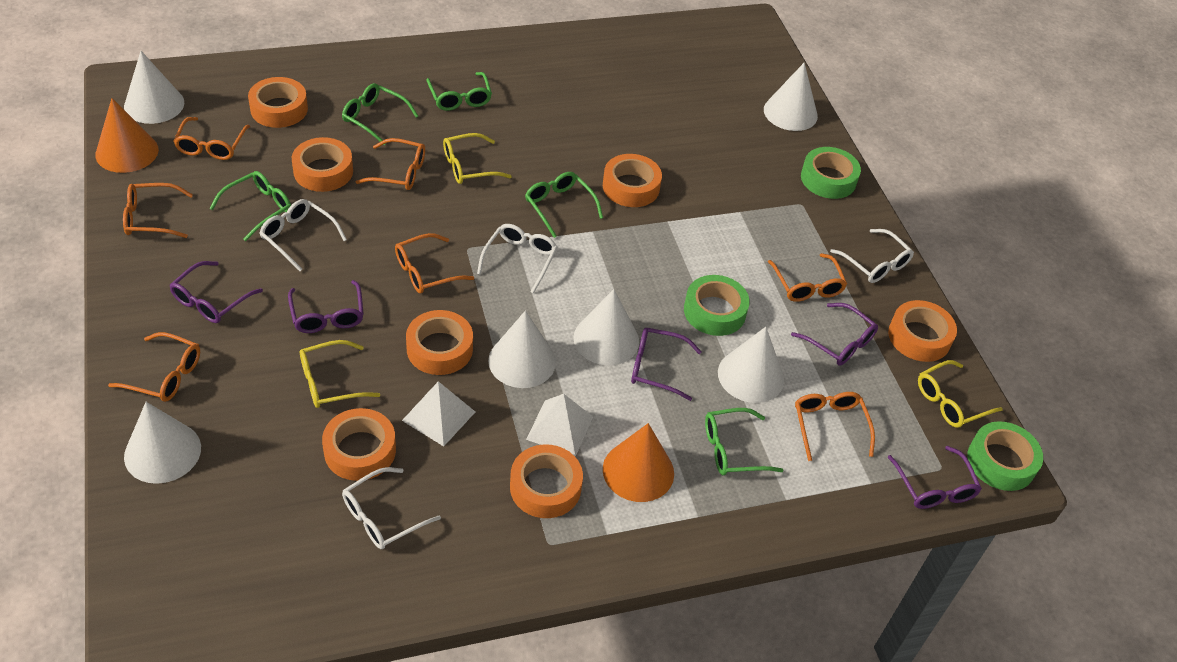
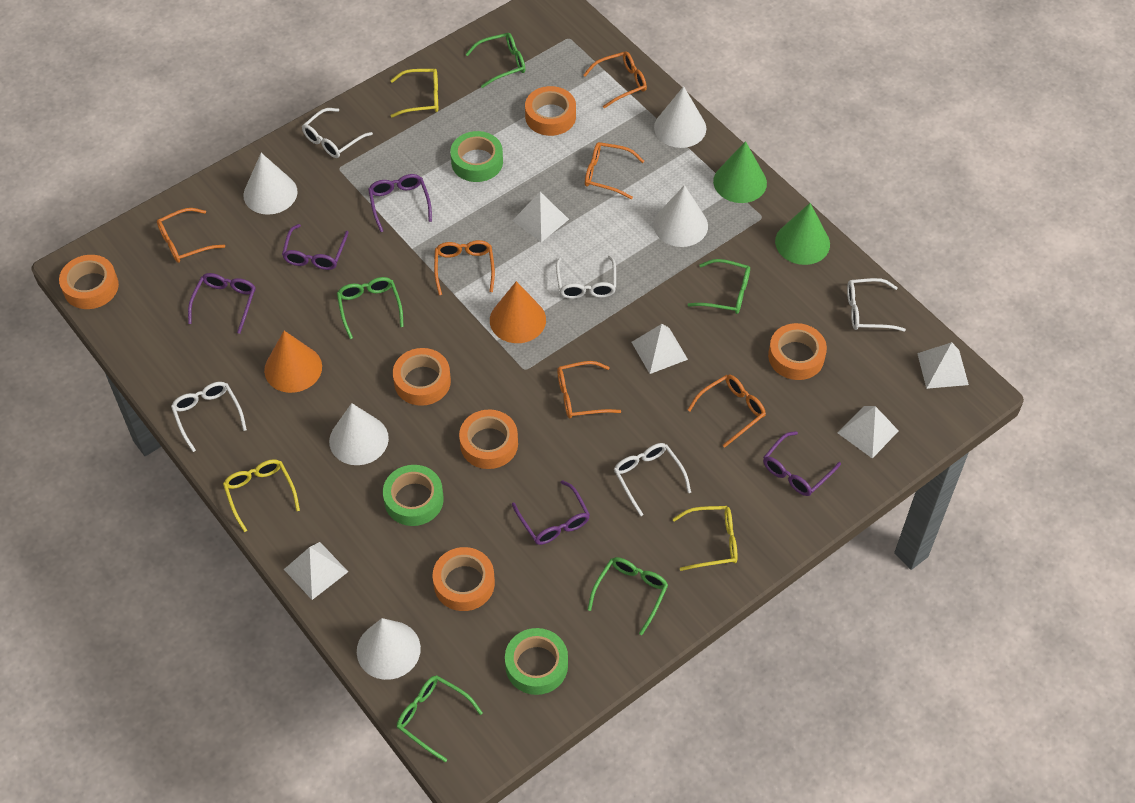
green cone: 0 -> 2
orange glasses: 7 -> 6
orange tape: 7 -> 6
white cone: 6 -> 5
white glasses: 4 -> 5
white pyramid: 2 -> 5

